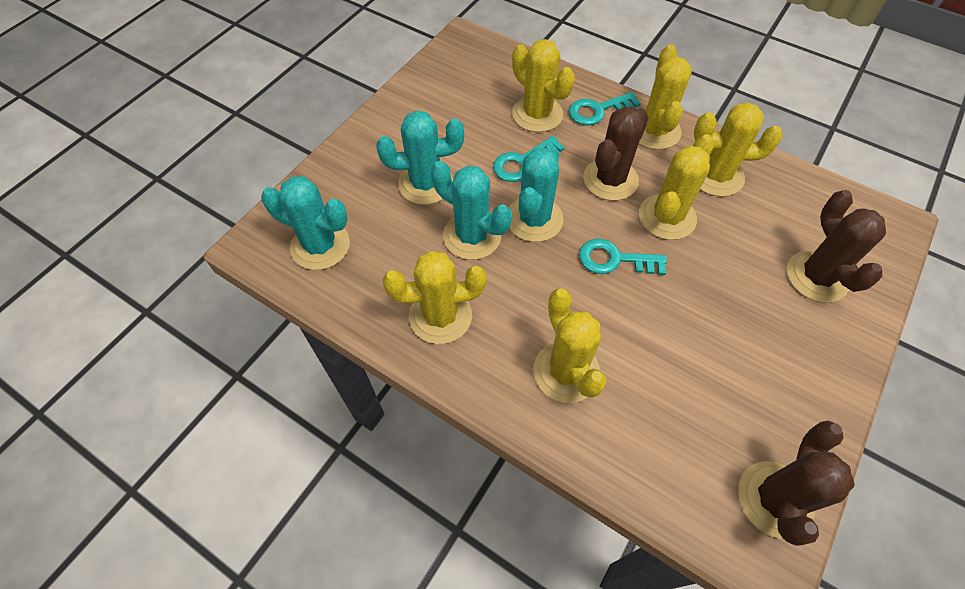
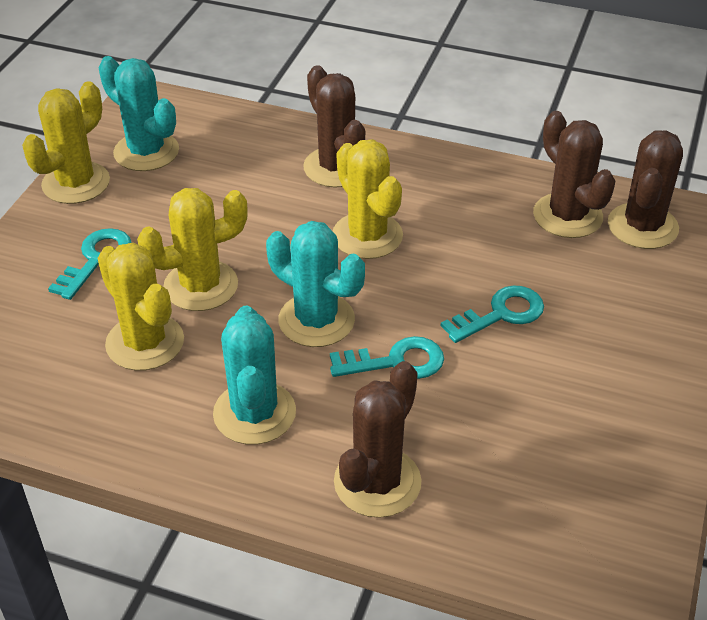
brown cactus: 3 -> 4
turquoise cactus: 4 -> 3
yellow cactus: 6 -> 4

